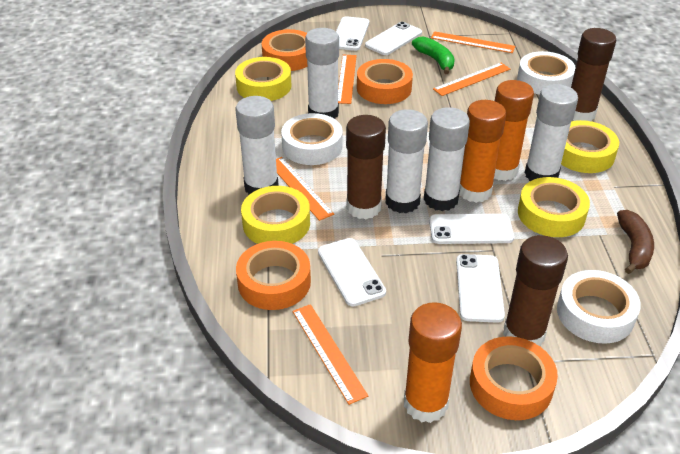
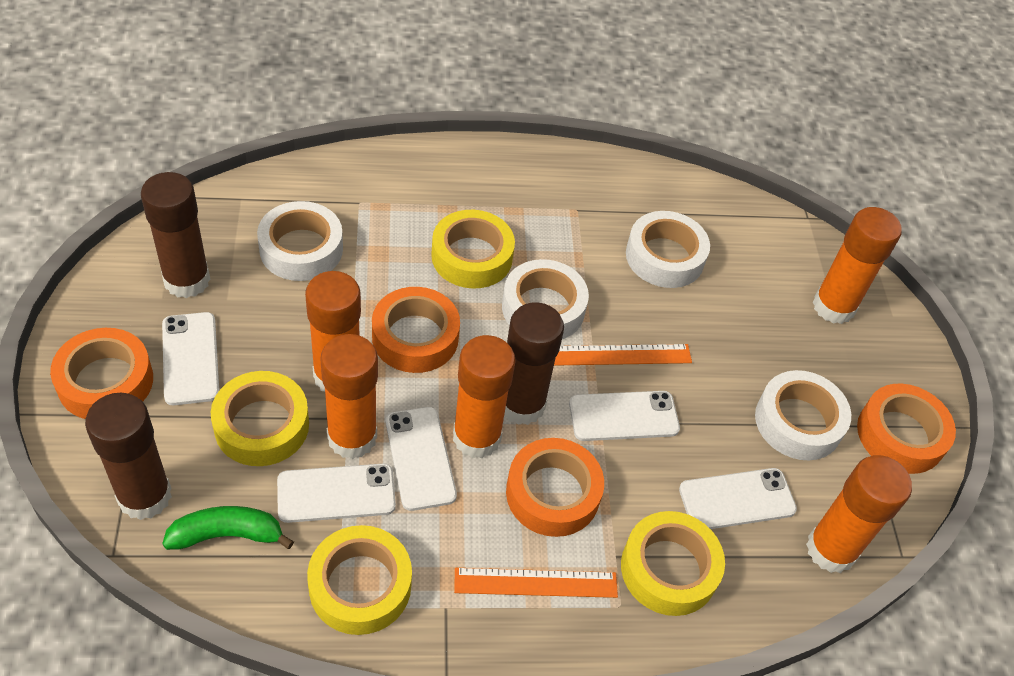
brown banana: 1 -> 0
orange glue stick: 3 -> 5
orange ruler: 5 -> 2
white glue stick: 5 -> 0
white tape: 3 -> 4

